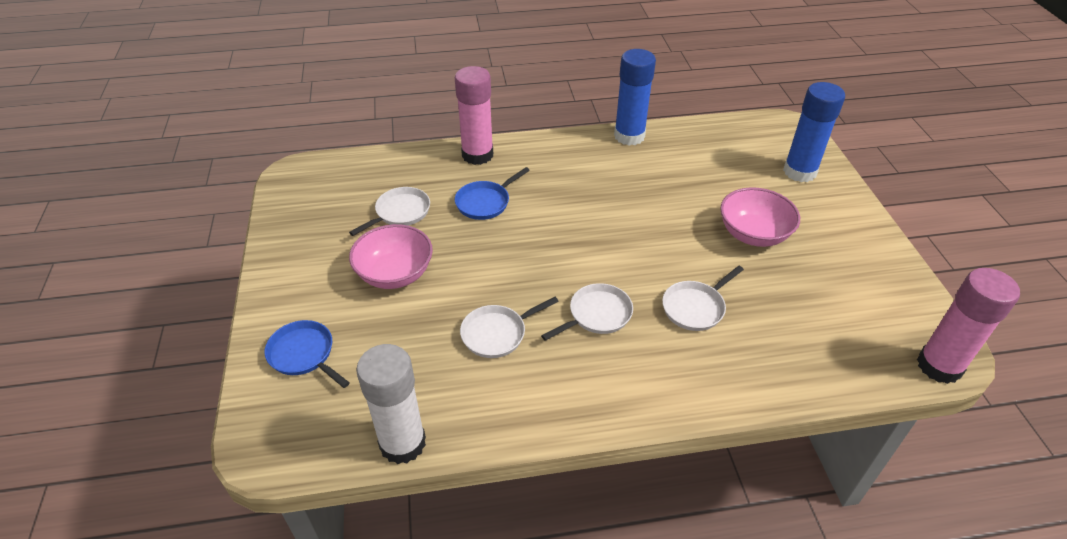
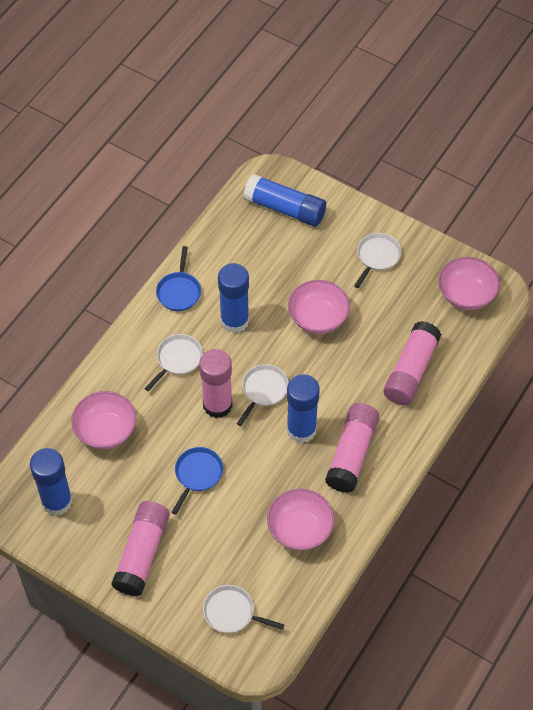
blue glue stick: 2 -> 4
pink bowl: 2 -> 4
pink glue stick: 2 -> 4
white glue stick: 1 -> 0

